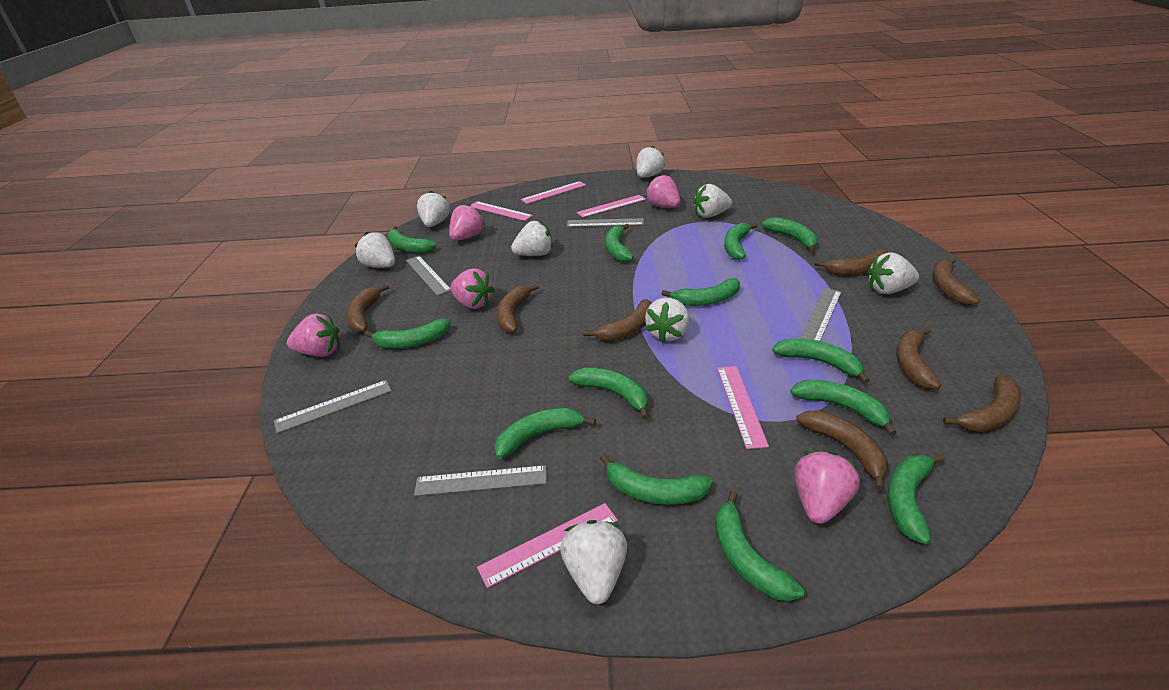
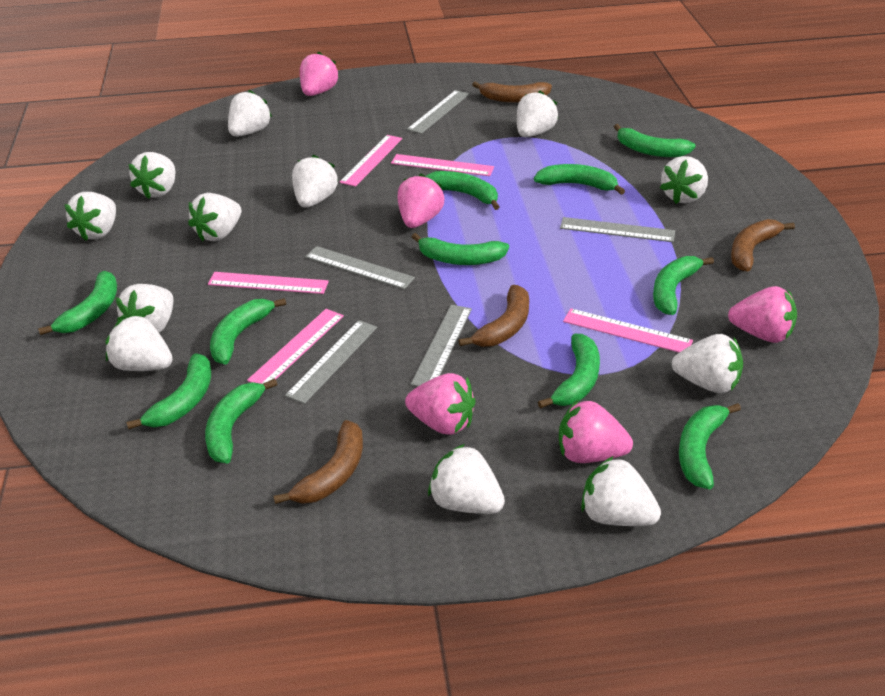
brown banana: 8 -> 4
green banana: 13 -> 11
white strawberry: 8 -> 12

